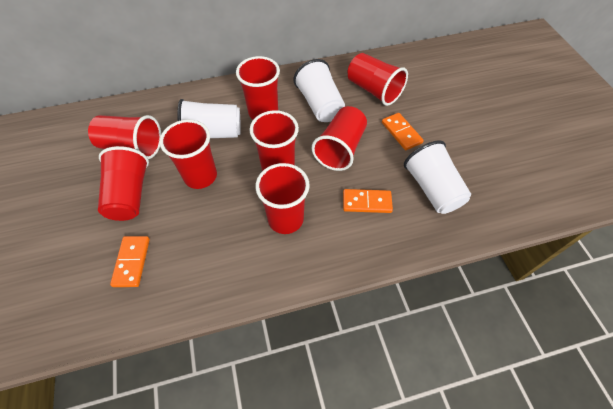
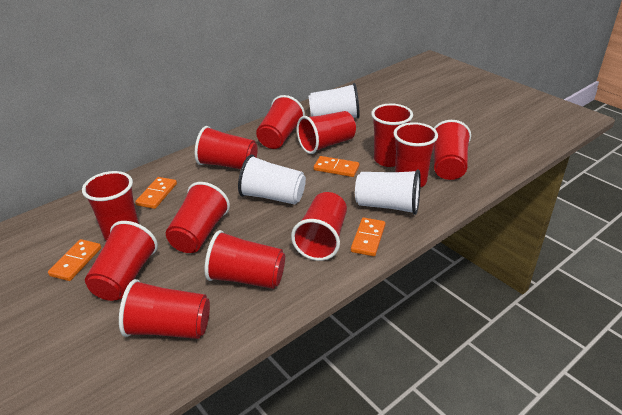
orange domino: 3 -> 4
red cup: 8 -> 12

